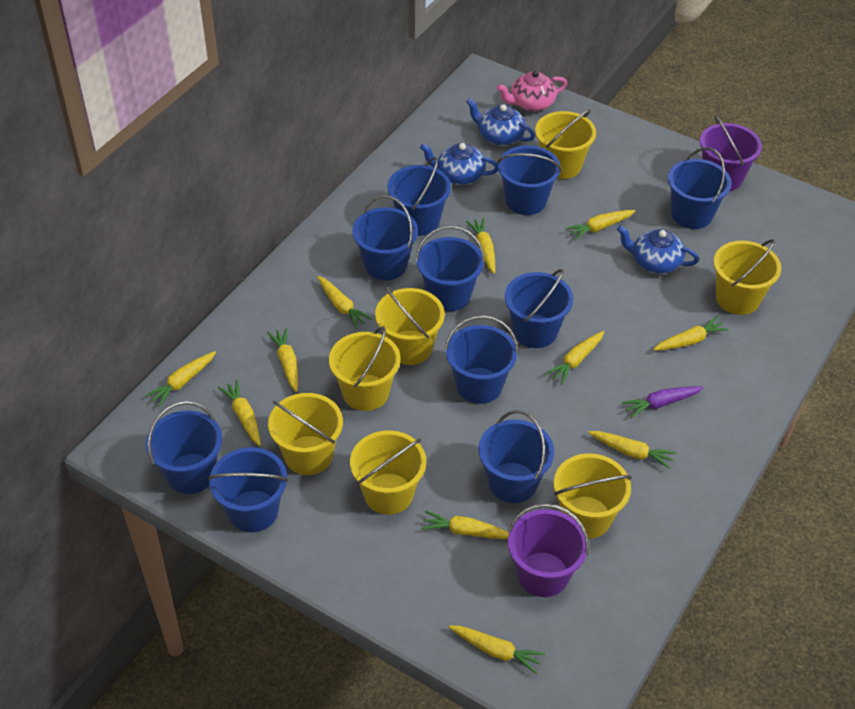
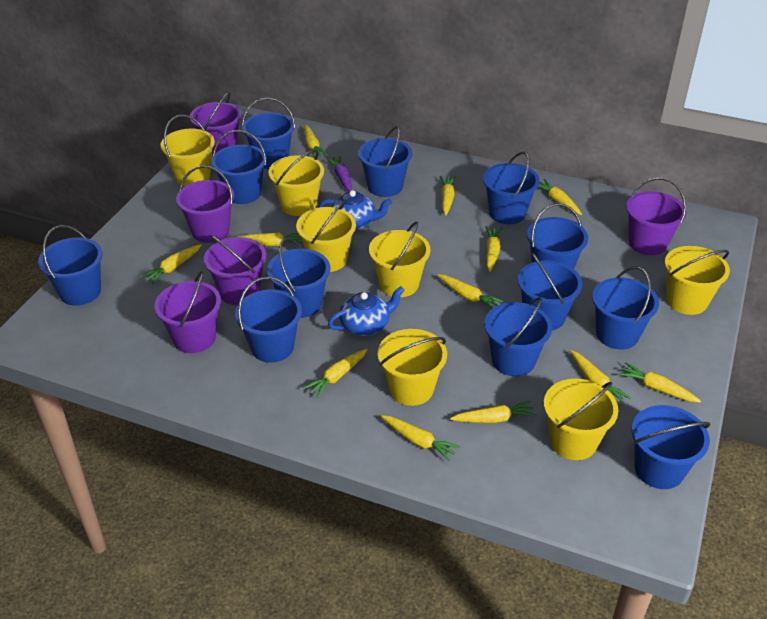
blue bucket: 10 -> 12
blue teapot: 3 -> 2
pink teapot: 1 -> 0
purple bucket: 2 -> 5
yellow carrot: 11 -> 12

